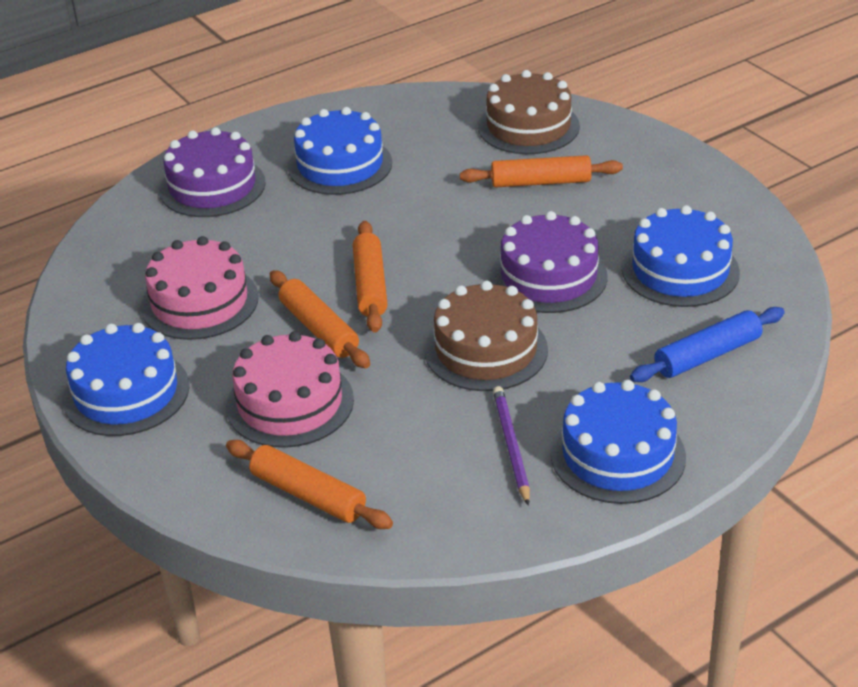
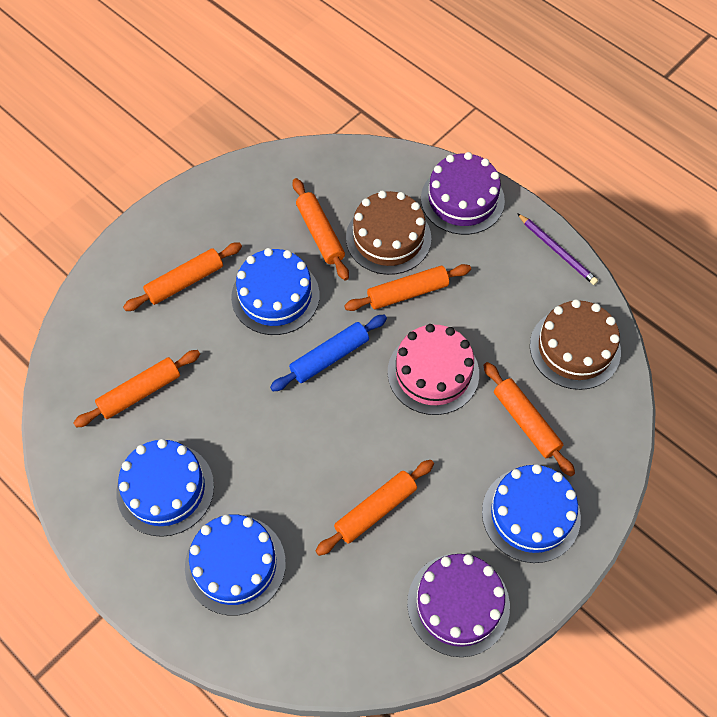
orange rolling pin: 4 -> 6
pink cake: 2 -> 1

